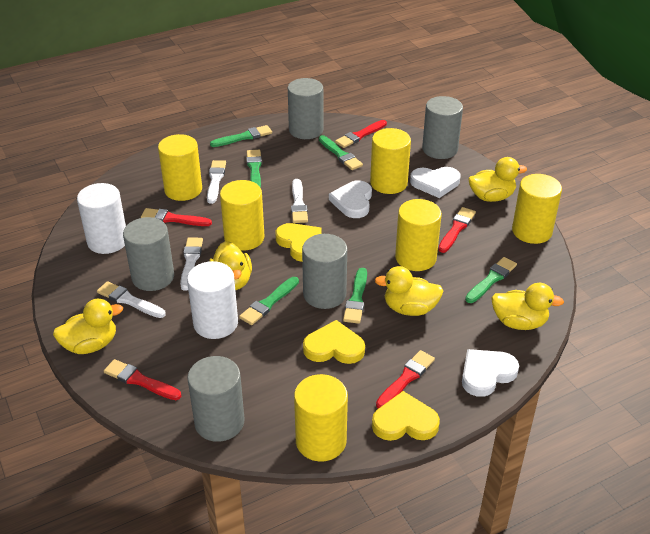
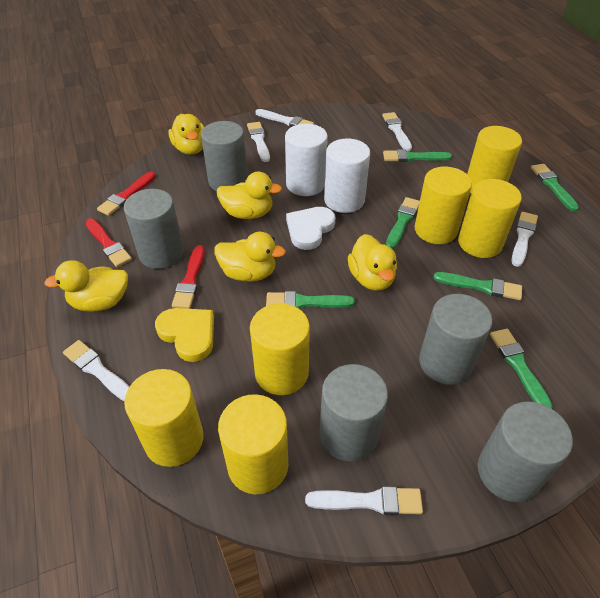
red brush: 5 -> 3
white brush: 4 -> 6
white heart: 3 -> 1
yellow heart: 3 -> 1

